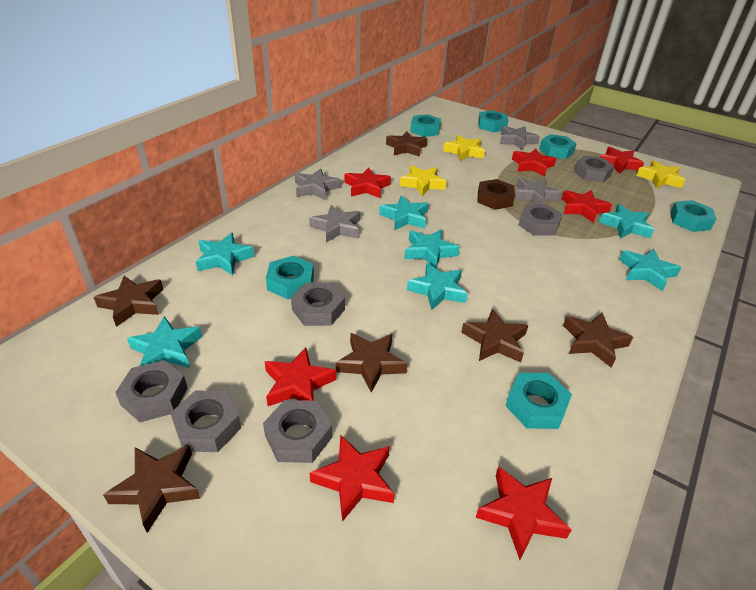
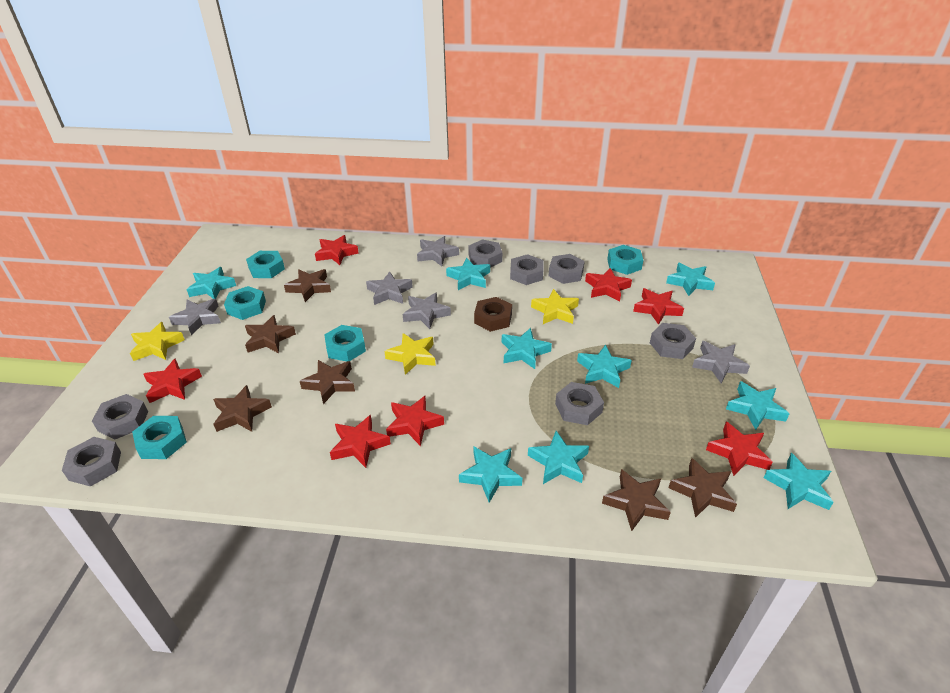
grey nut: 6 -> 7
grey star: 4 -> 5
turquoise nut: 6 -> 5
turquoise star: 7 -> 9

